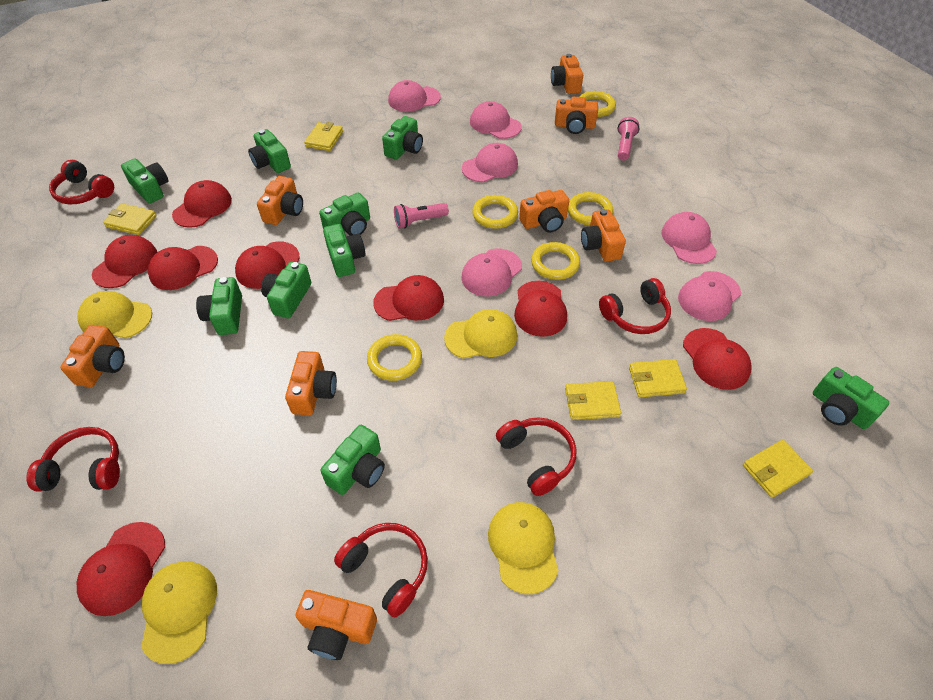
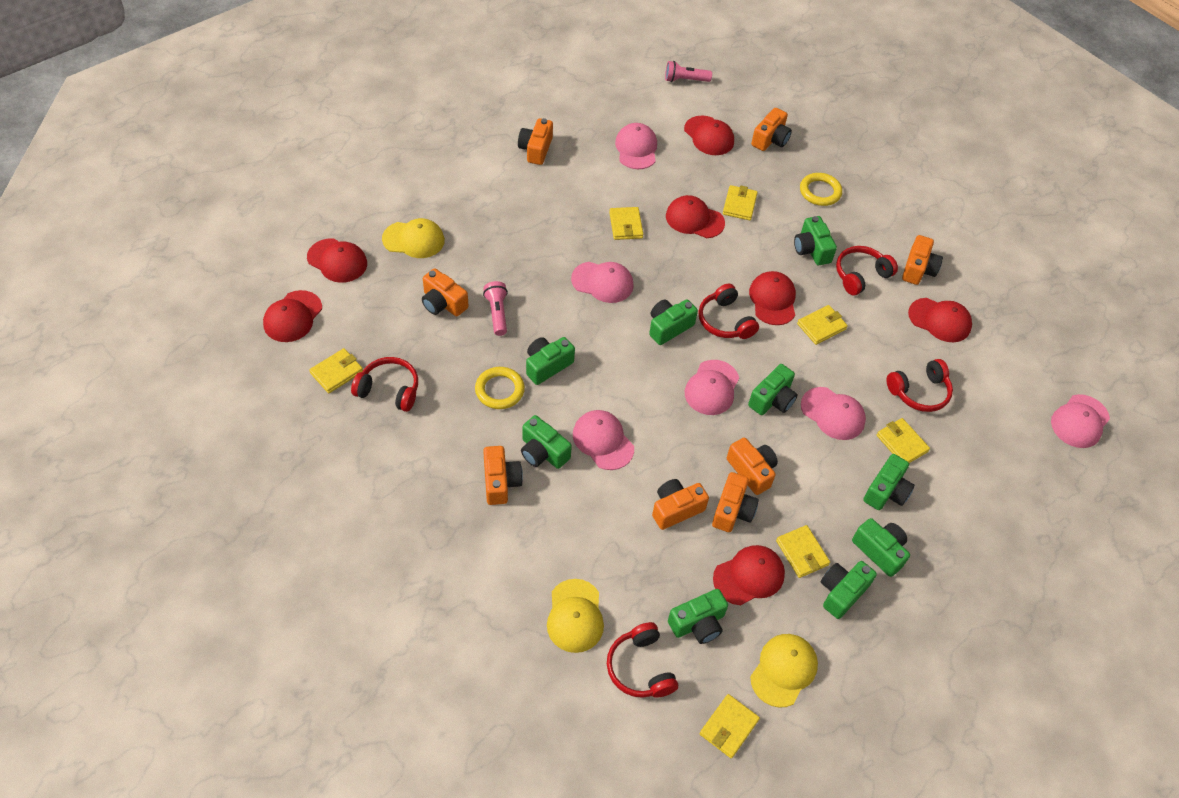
red cap: 8 -> 7
yellow cap: 4 -> 3
yellow ring: 5 -> 2
yellow wallet: 5 -> 7

